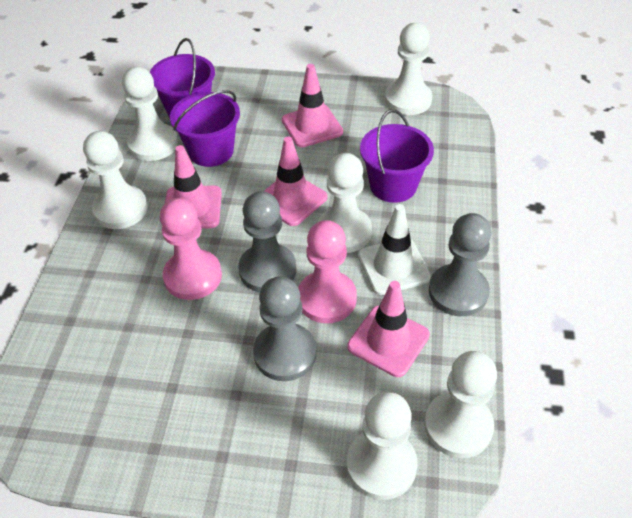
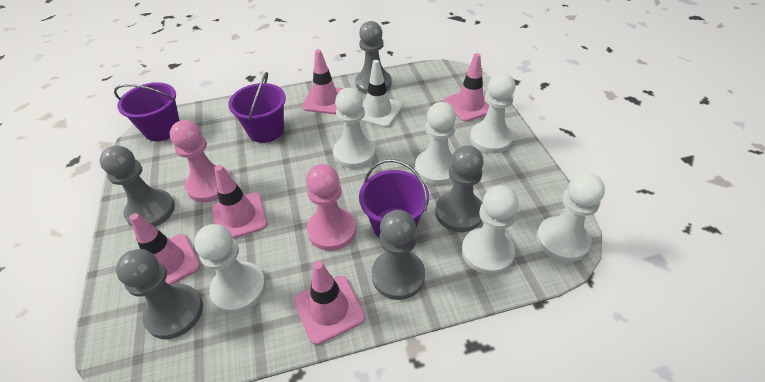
grey pawn: 3 -> 5
pink traffic cone: 4 -> 5

